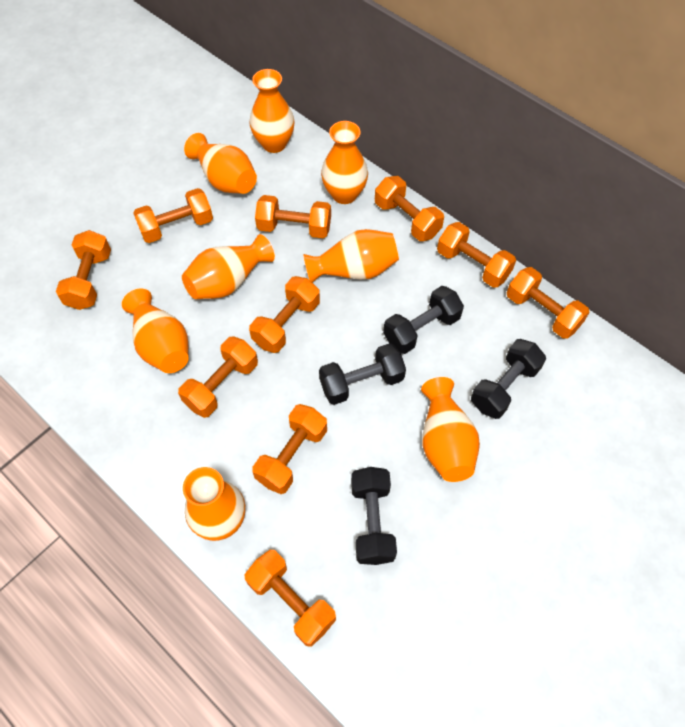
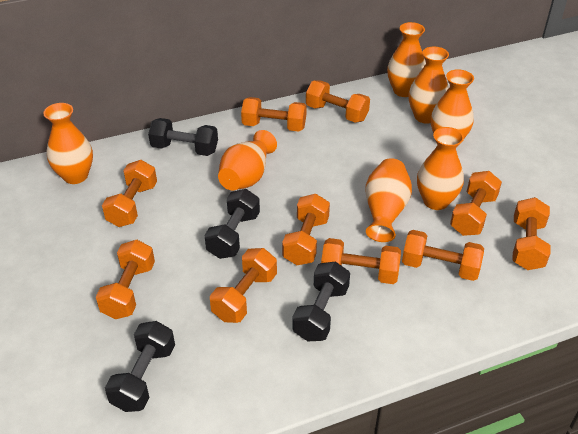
orange vase: 8 -> 7

